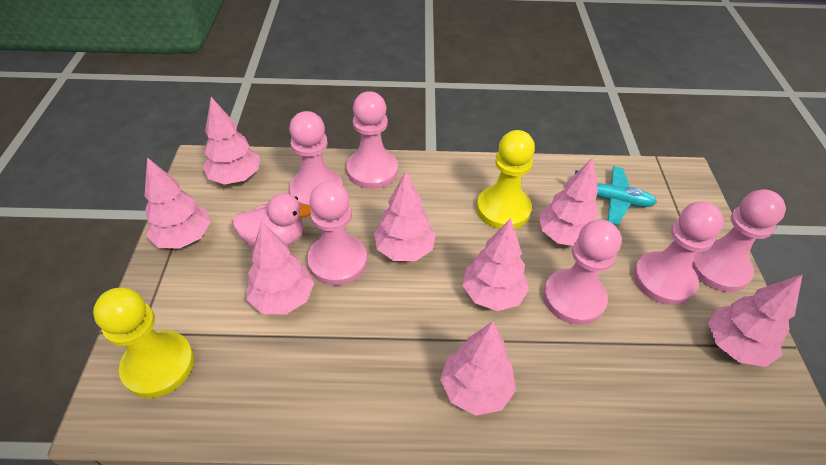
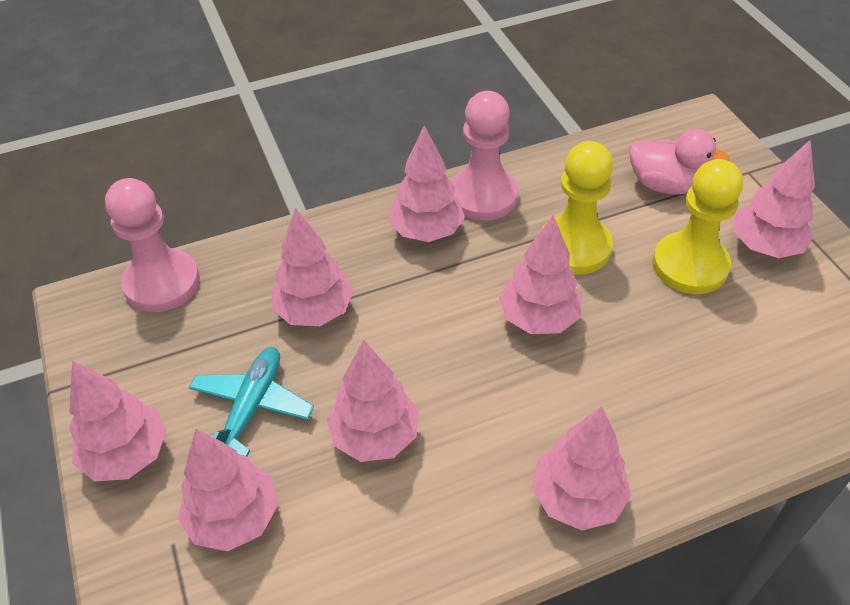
pink pawn: 6 -> 2

